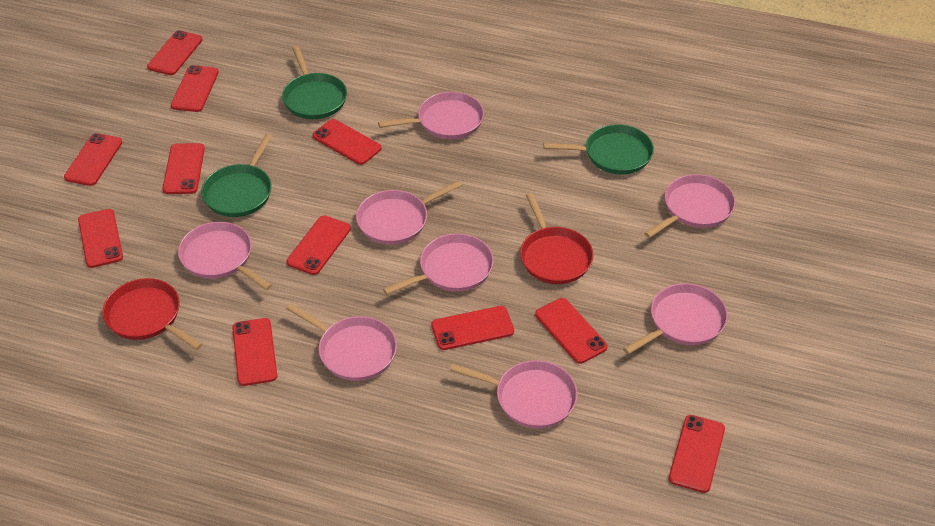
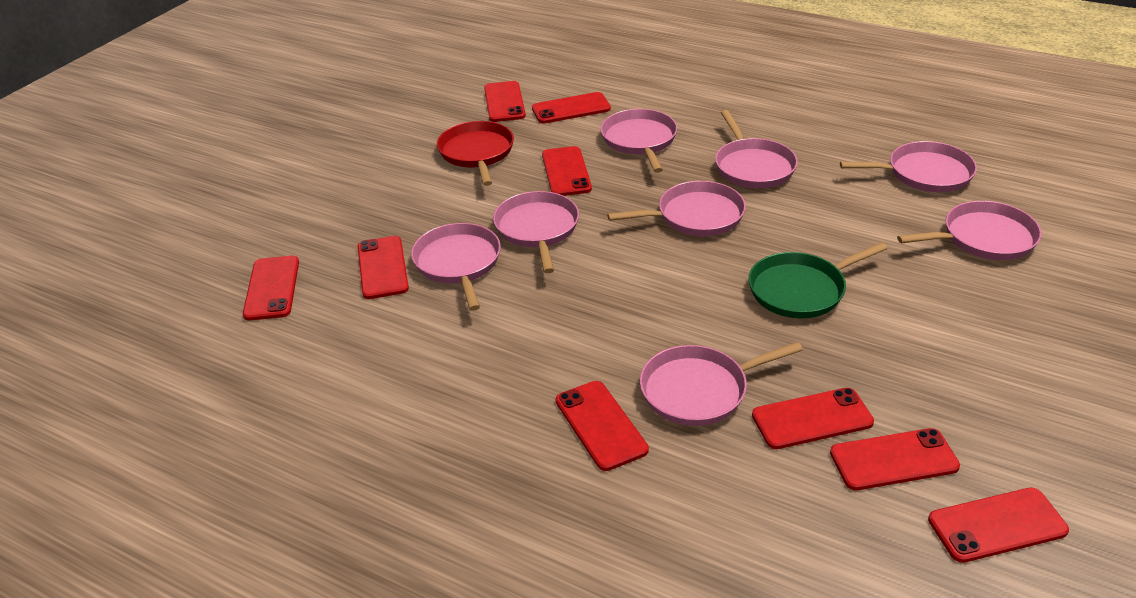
green pan: 3 -> 1
red pan: 2 -> 1
red phone: 11 -> 9

